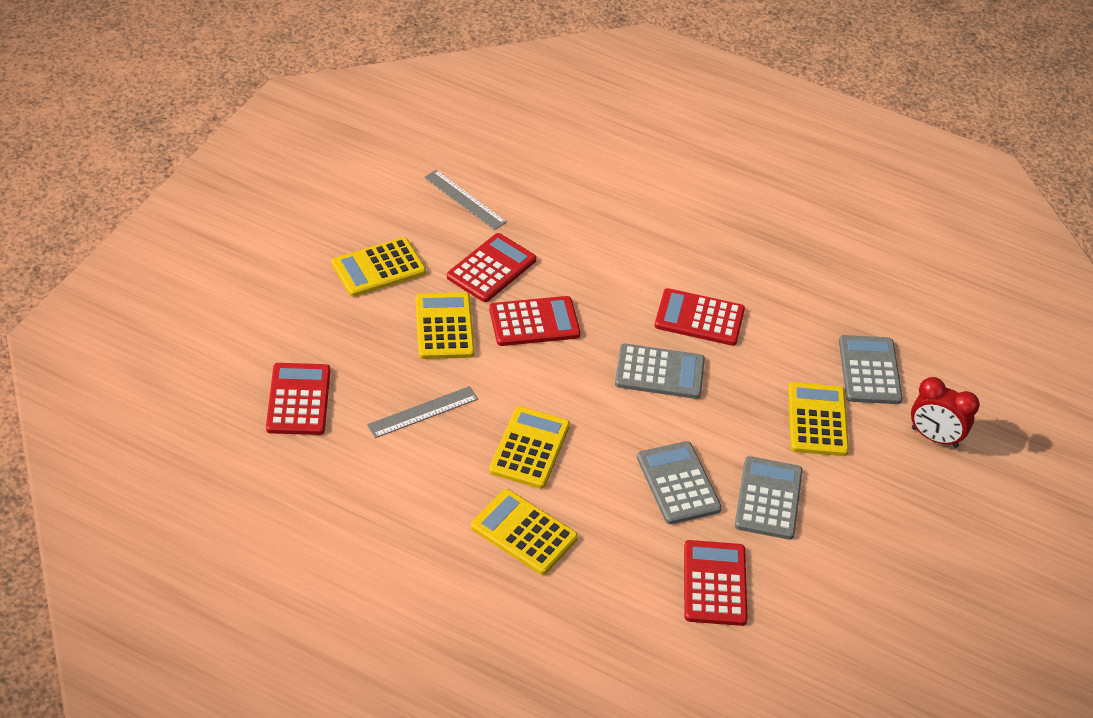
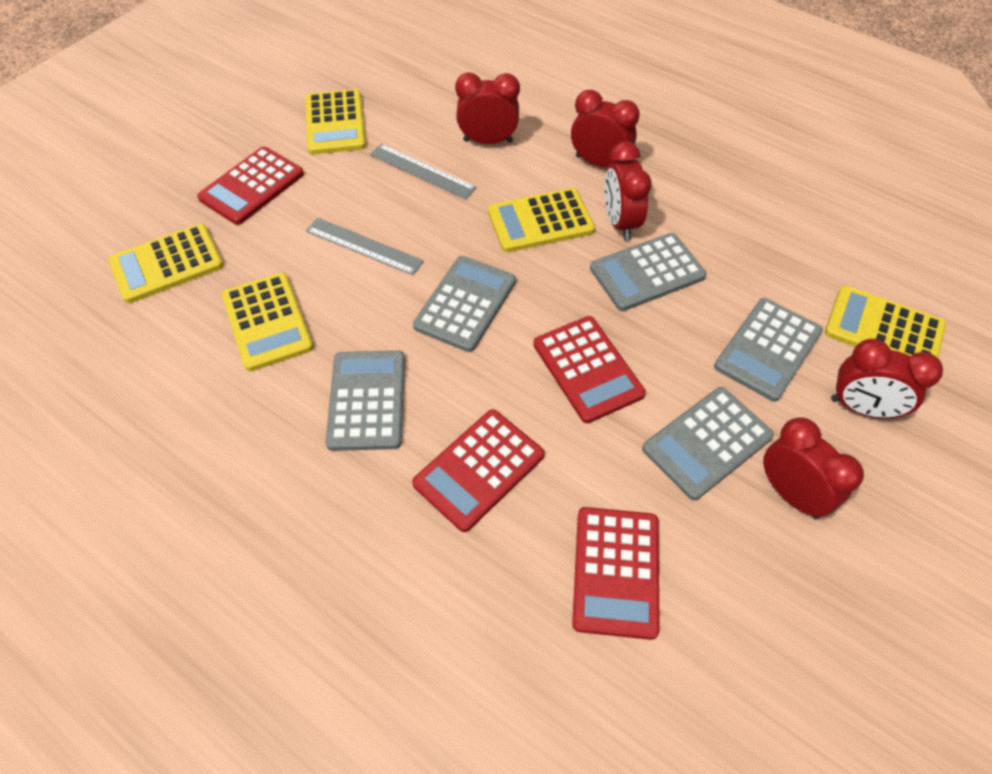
grey calculator: 4 -> 5
red calculator: 5 -> 4
red clock: 1 -> 5

